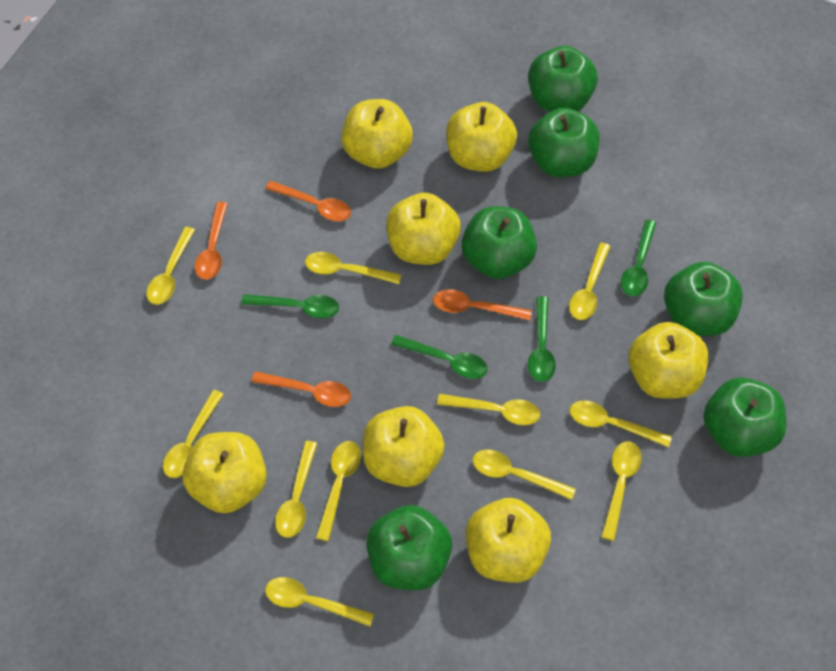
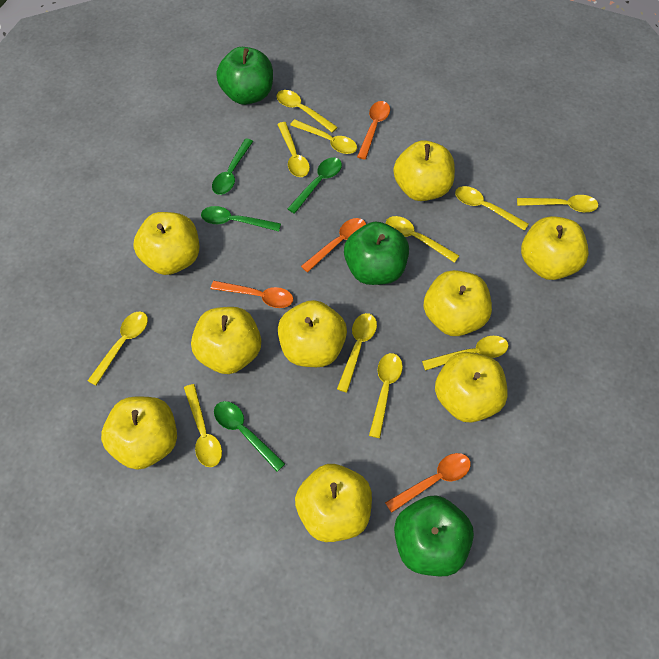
green apple: 6 -> 3
yellow apple: 7 -> 9

